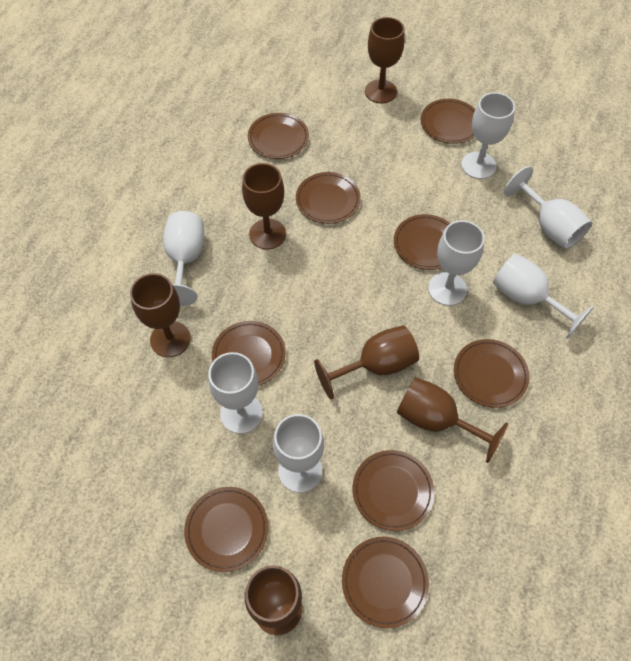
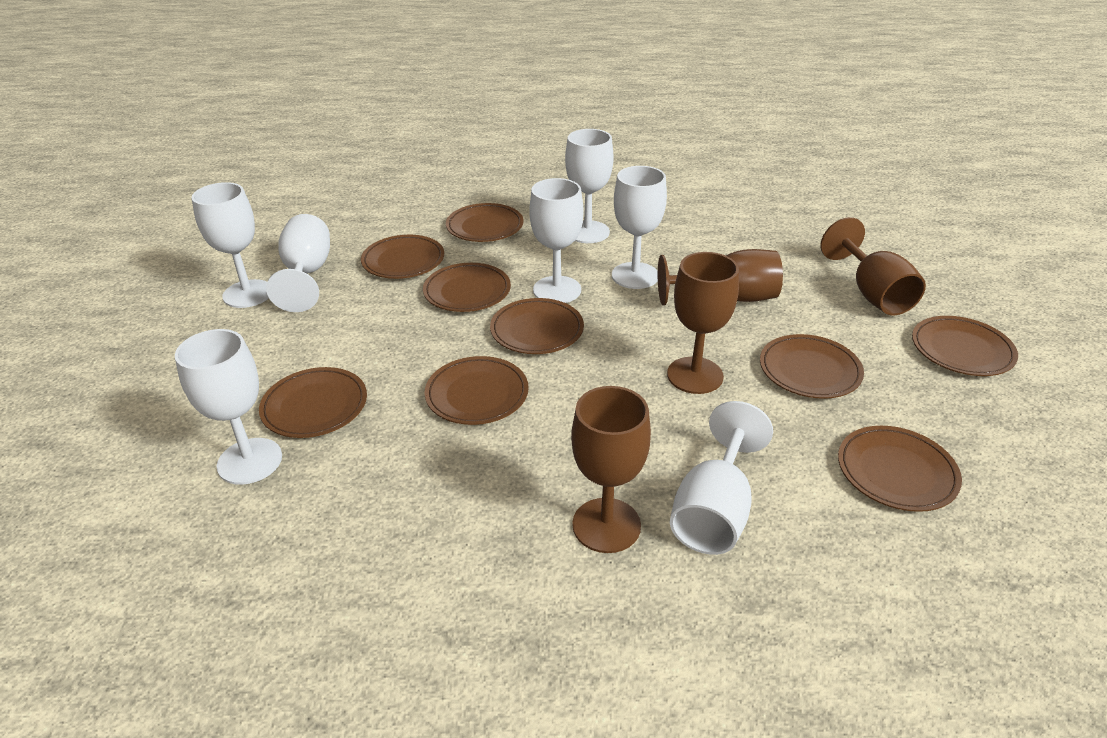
brown goblet: 6 -> 4

